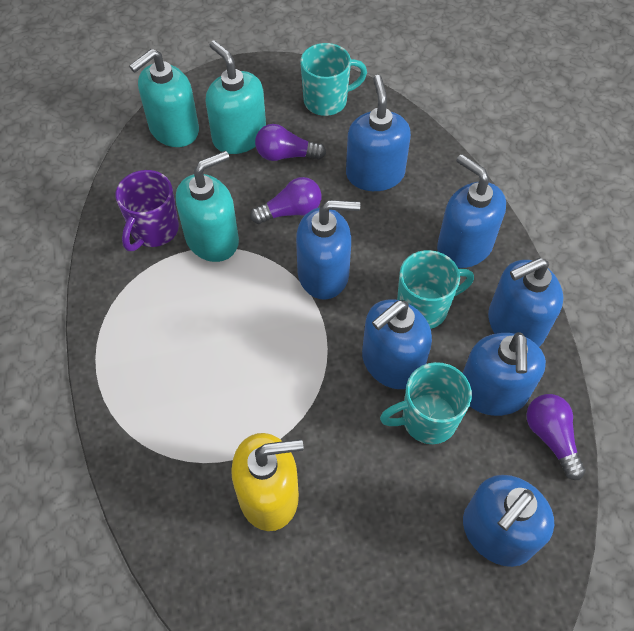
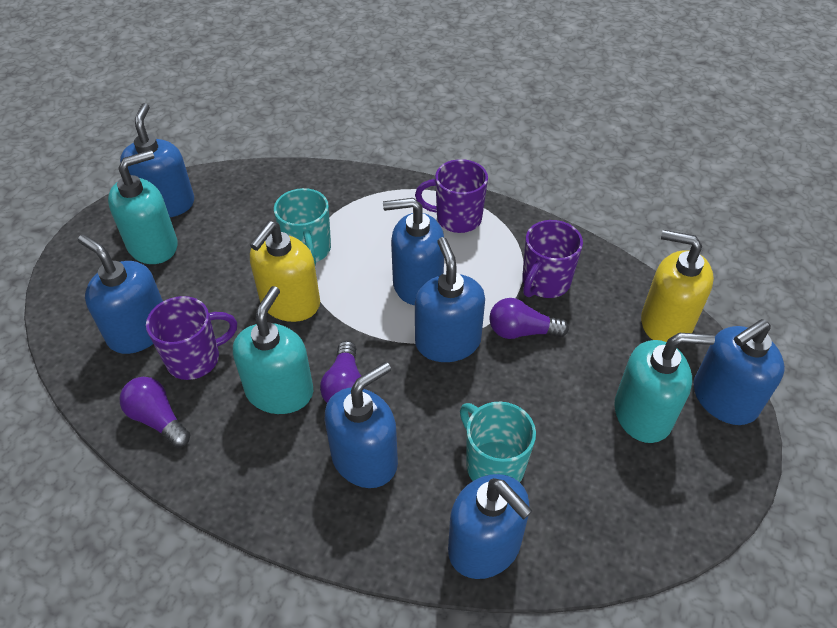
purple mug: 1 -> 3
turquoise mug: 3 -> 2
yellow soap dispenser: 1 -> 2

